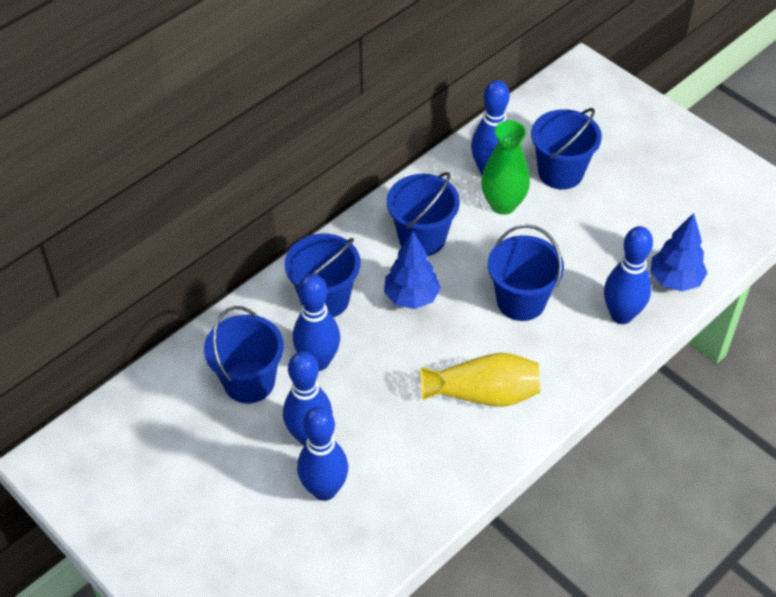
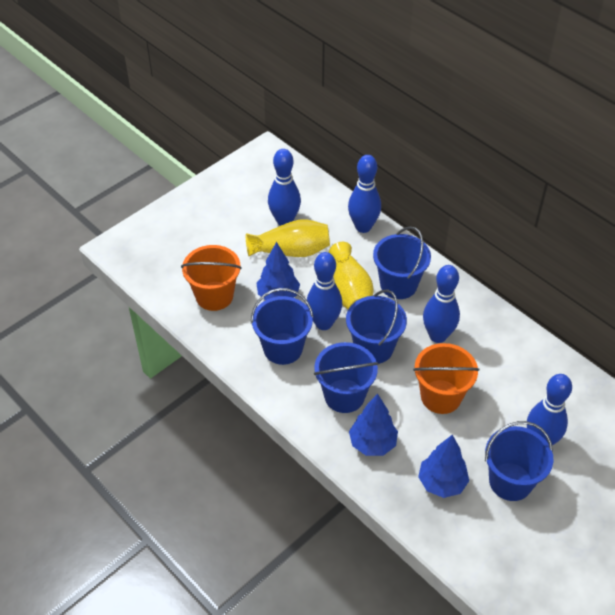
blue tree: 2 -> 3
green vase: 1 -> 0
orange bucket: 0 -> 2
yellow vase: 1 -> 2

